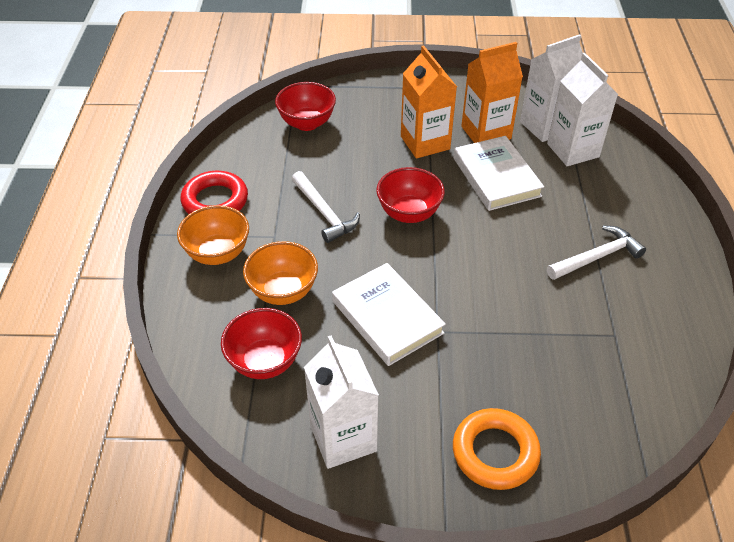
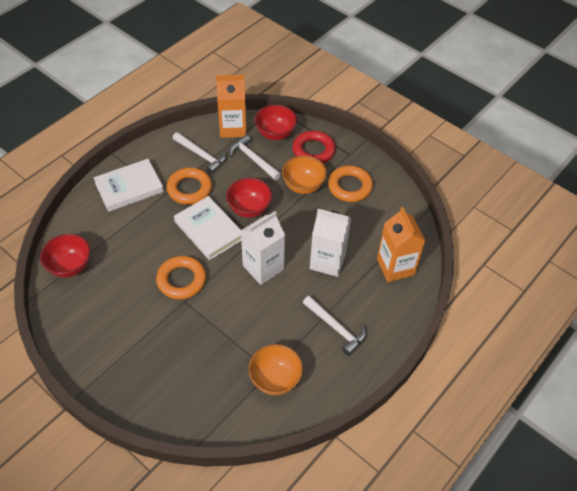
orange ring: 1 -> 3
white carton: 3 -> 2
white hammer: 2 -> 3

